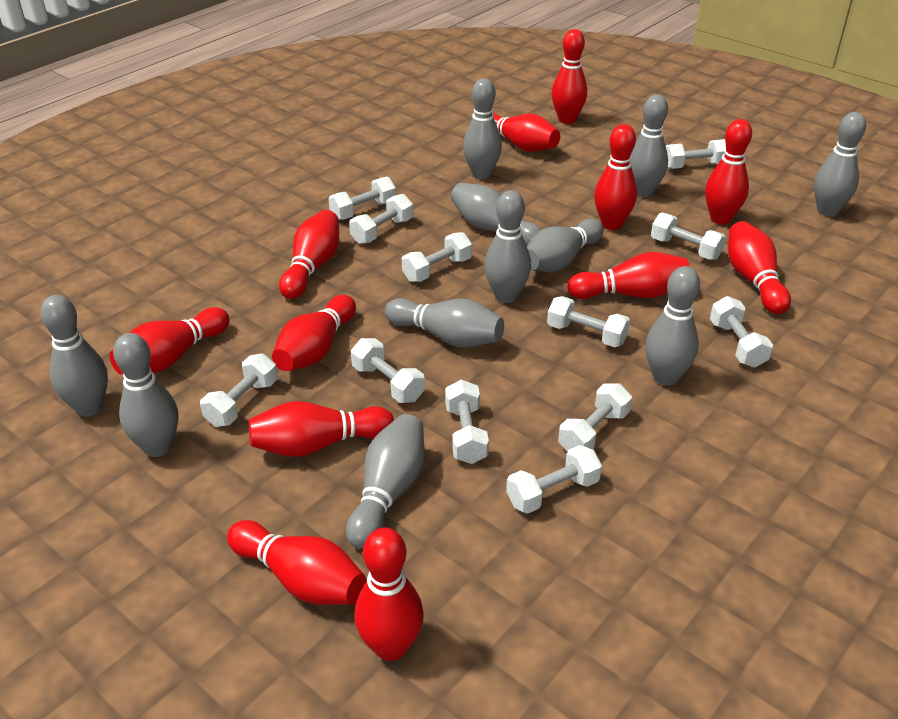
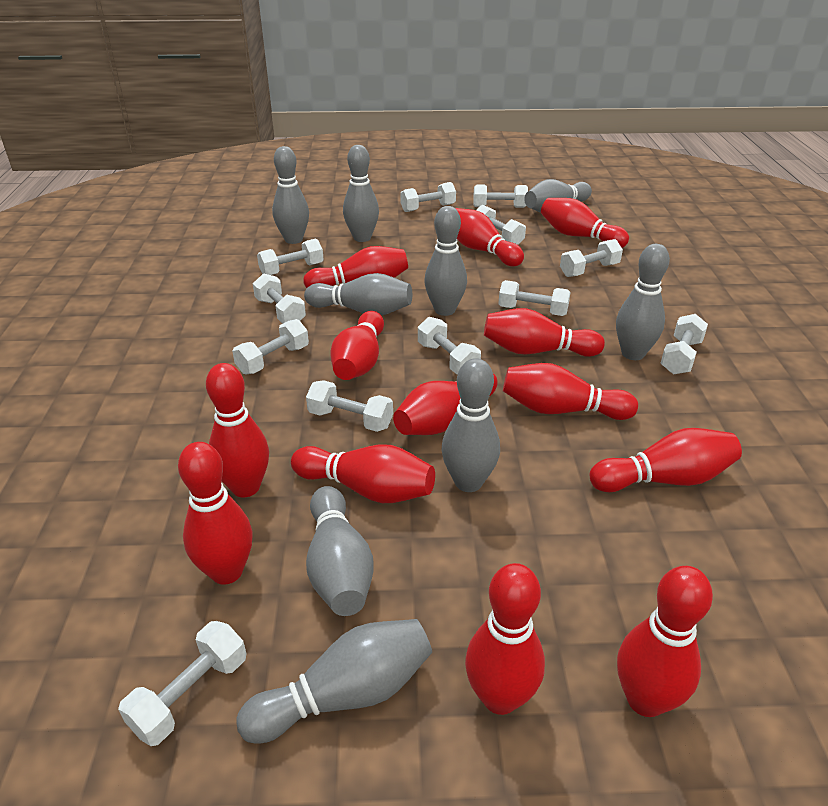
grey bowling pin: 11 -> 9
red bowling pin: 12 -> 13

